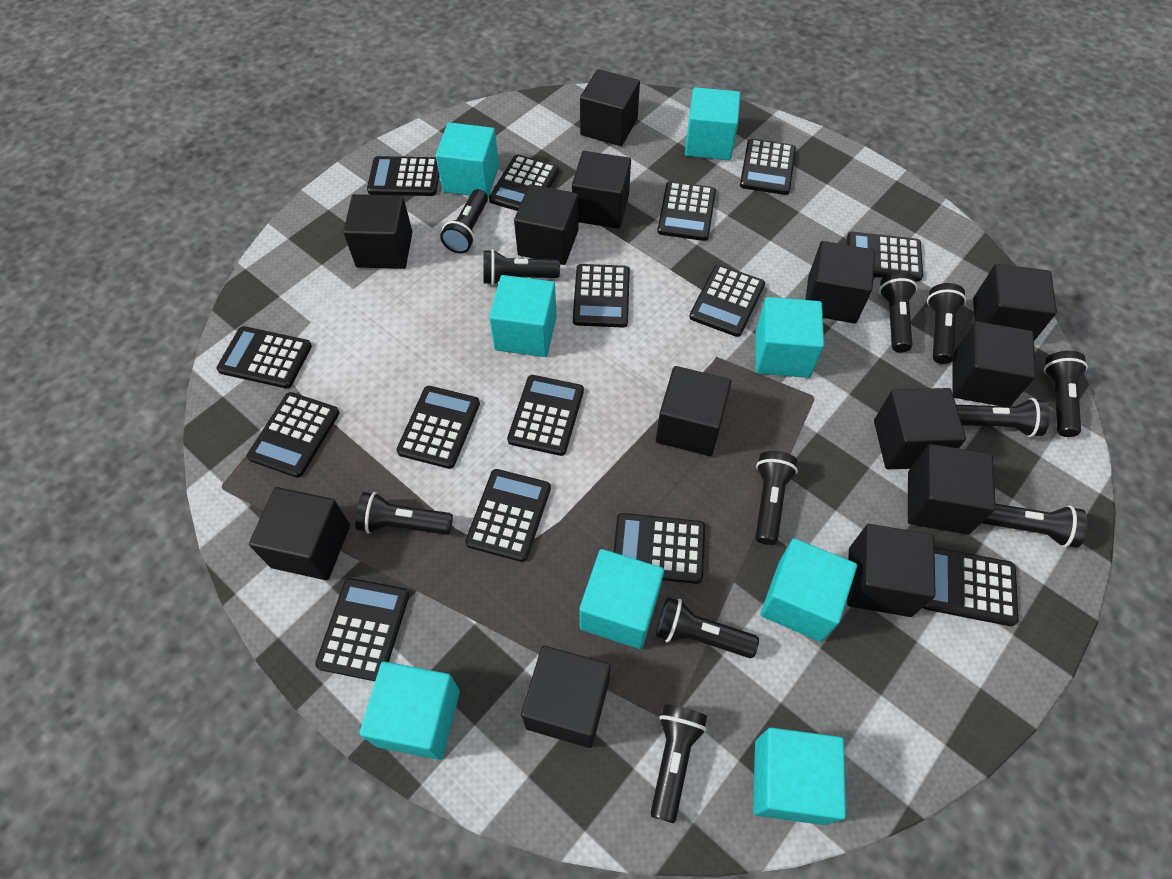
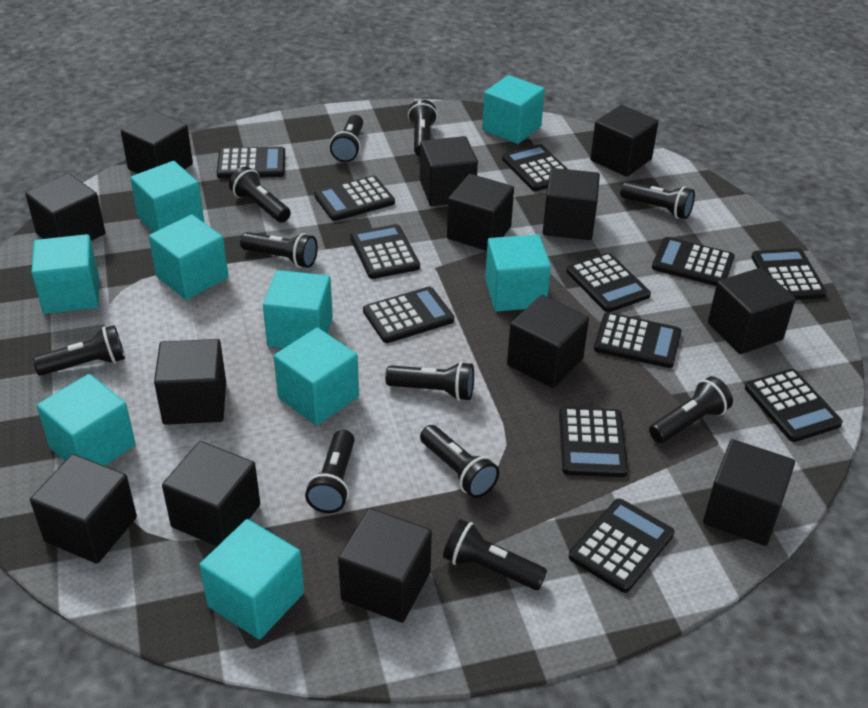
black calculator: 15 -> 12
turquoise cube: 8 -> 9

